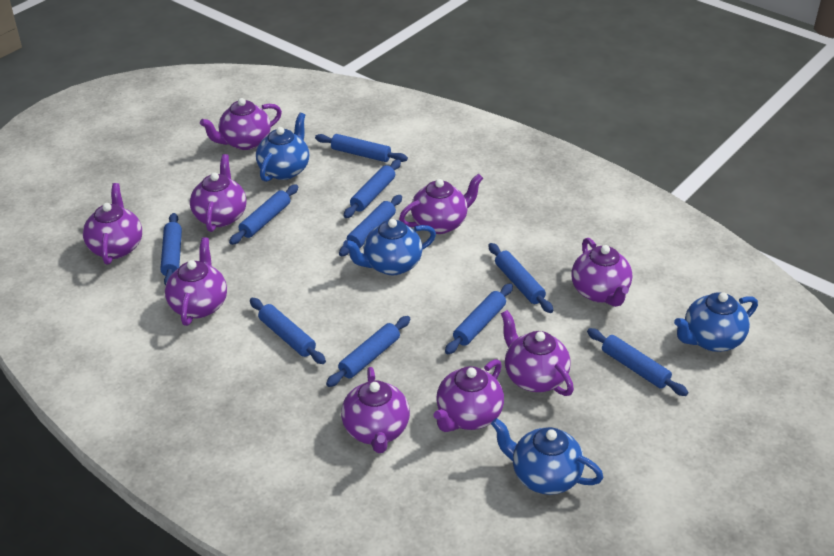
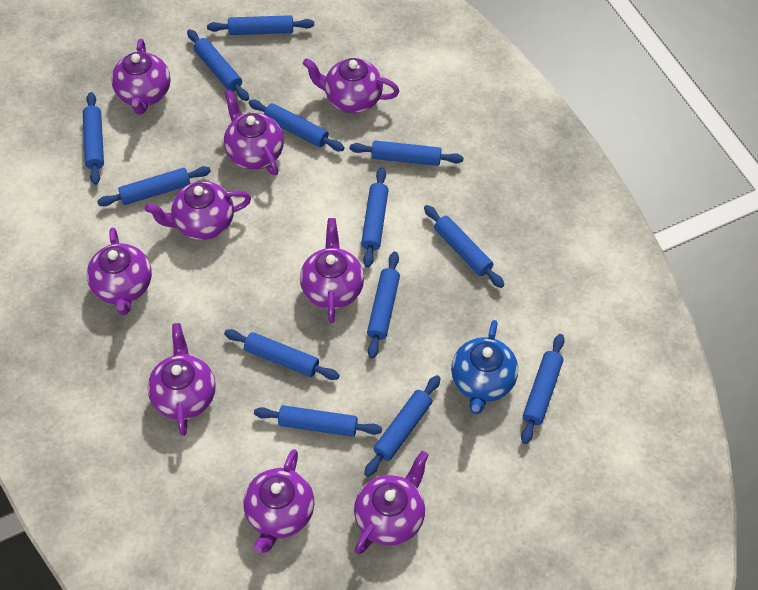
blue rolling pin: 10 -> 13
blue teapot: 4 -> 1

